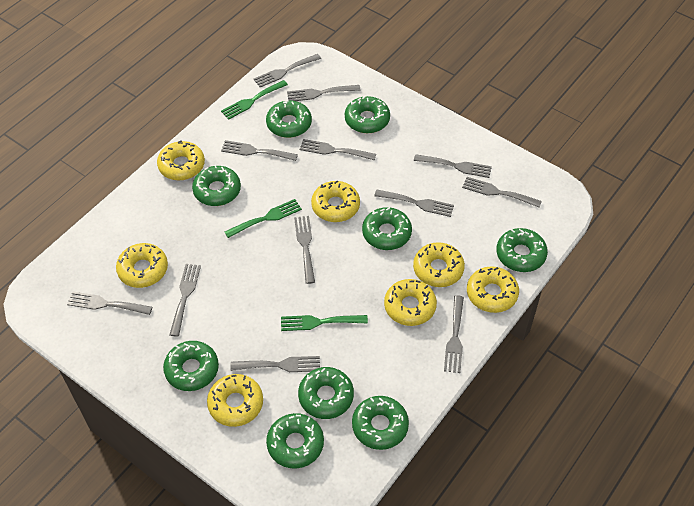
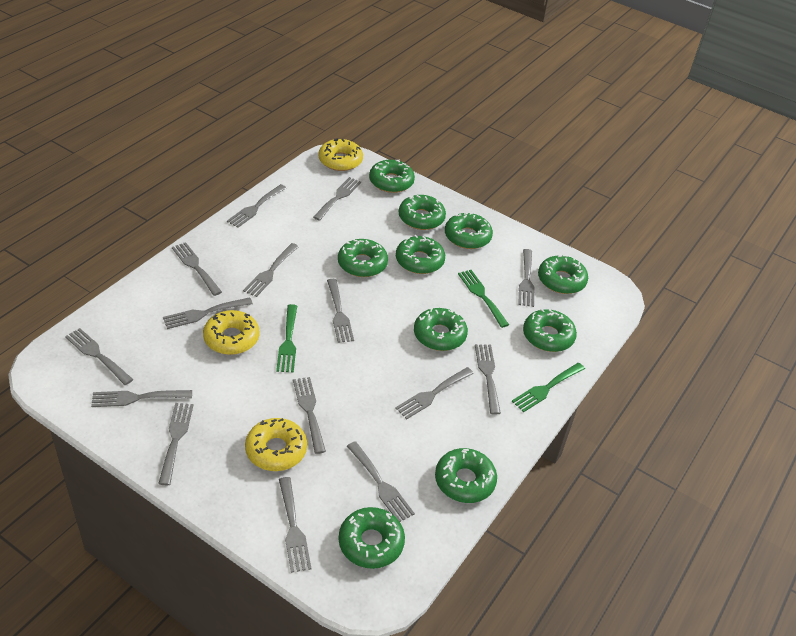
green donut: 9 -> 10
grey fork: 12 -> 15
yellow donut: 7 -> 3

